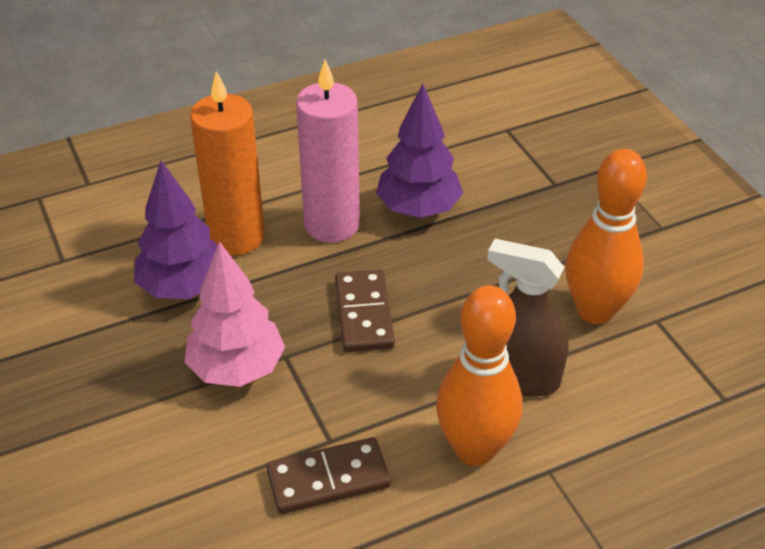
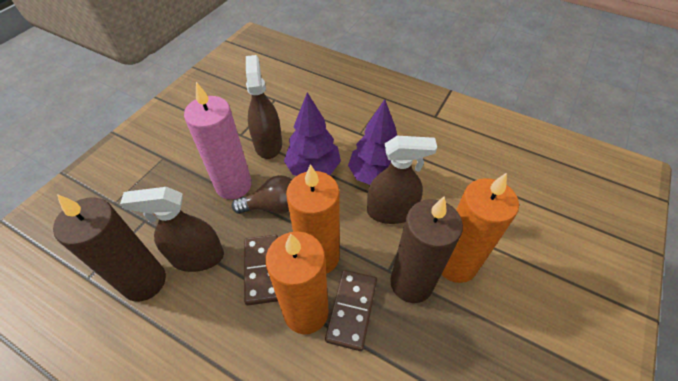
brown candle: 0 -> 2
brown light bulb: 0 -> 1
brown spray bottle: 1 -> 3
orange bowling pin: 2 -> 0
orange candle: 1 -> 3
pink tree: 1 -> 0

